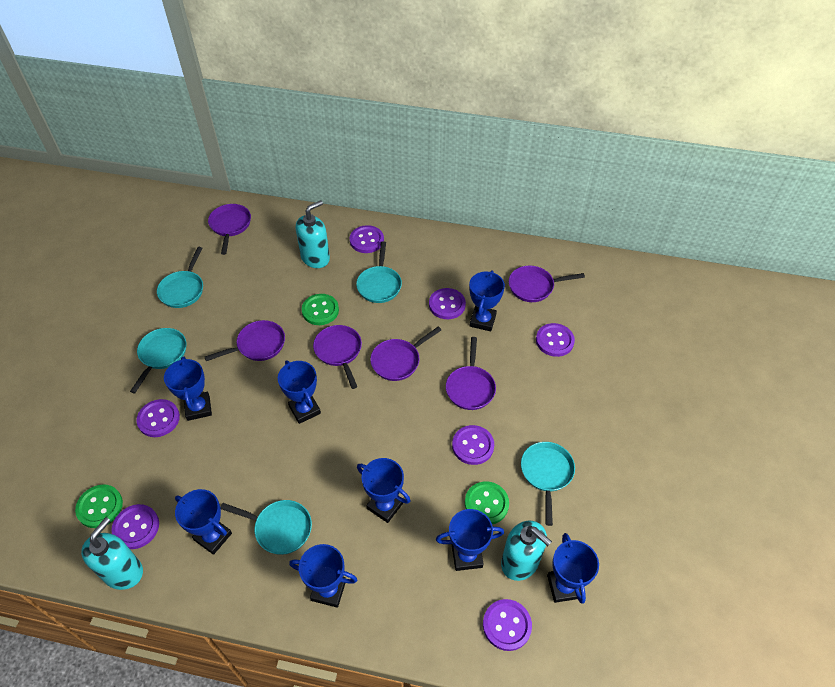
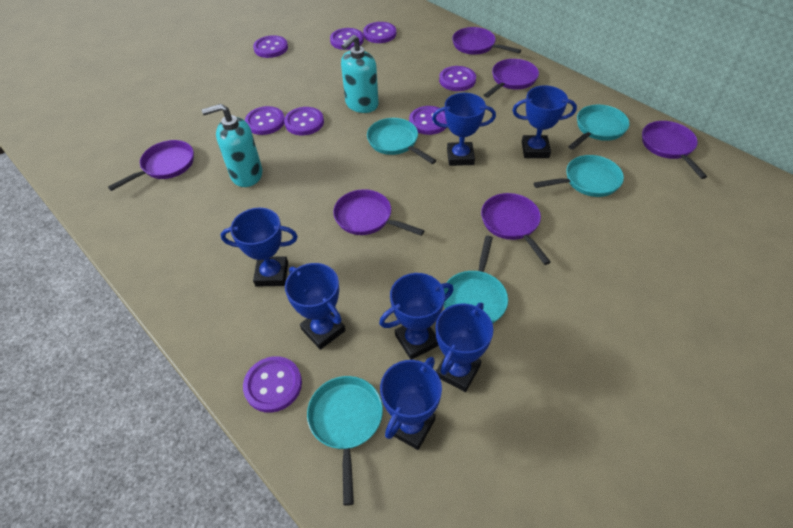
blue trophy: 8 -> 7
green button: 3 -> 0
purple button: 7 -> 8
turquoise soap dispenser: 3 -> 2

